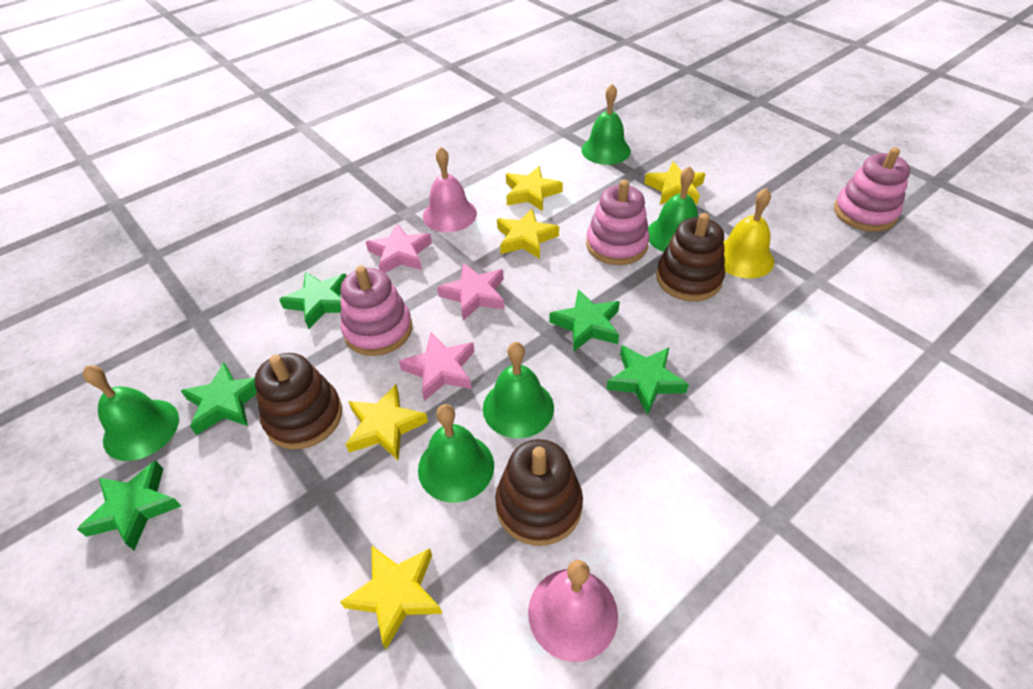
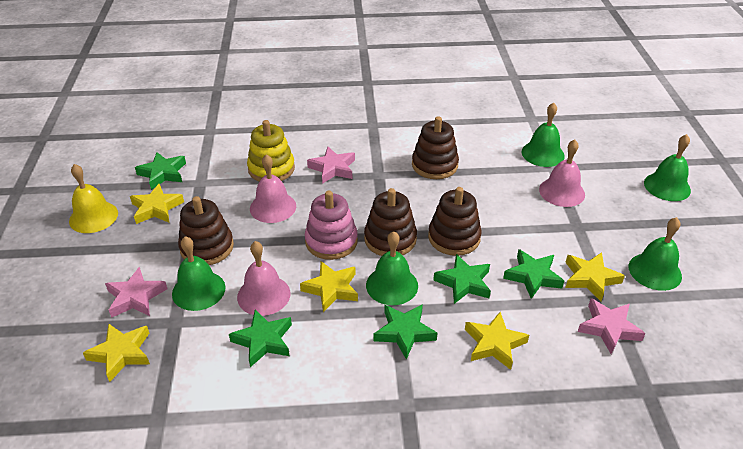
brown stacking toy: 3 -> 4
pink bell: 2 -> 3
pink stacking toy: 3 -> 1
yellow stacking toy: 0 -> 1

